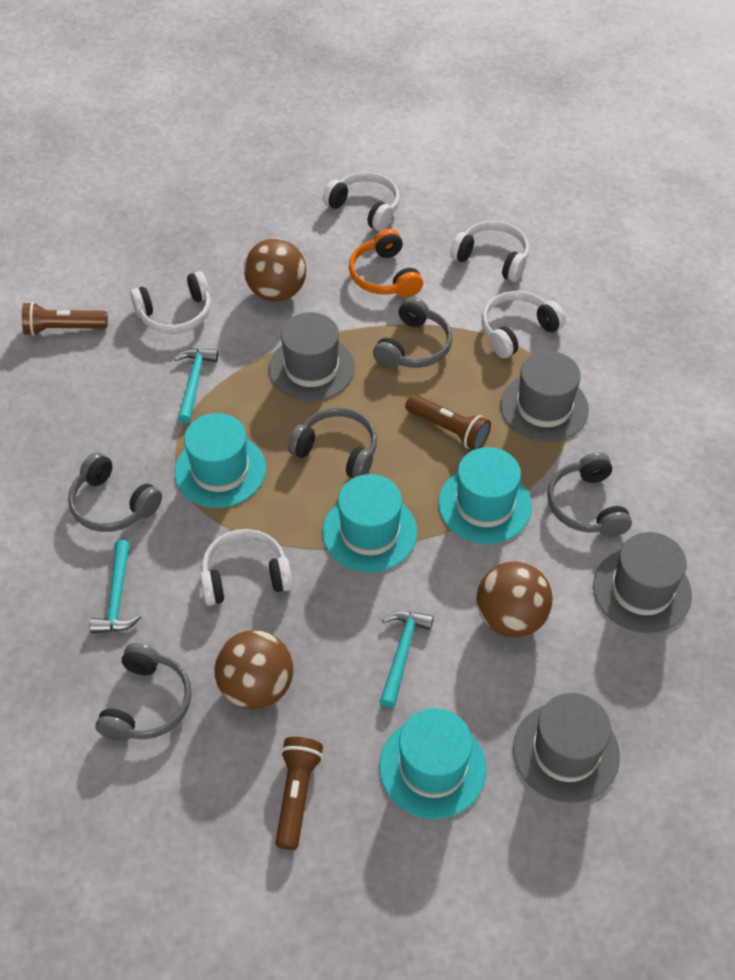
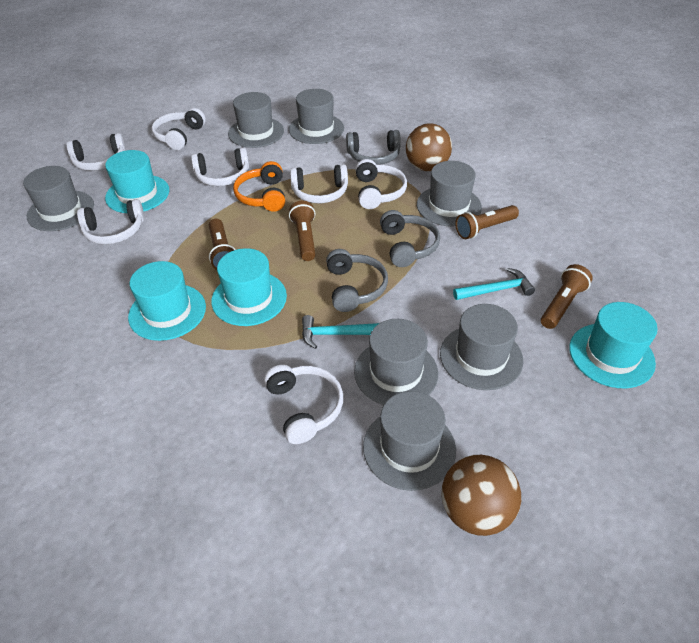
brown ball: 3 -> 2
brown flashlight: 3 -> 4
grey hat: 4 -> 7
grey headphones: 5 -> 3
turquoise hammer: 3 -> 2
white headphones: 5 -> 7

